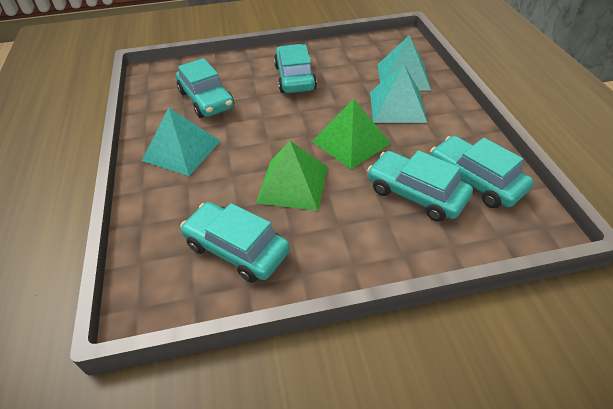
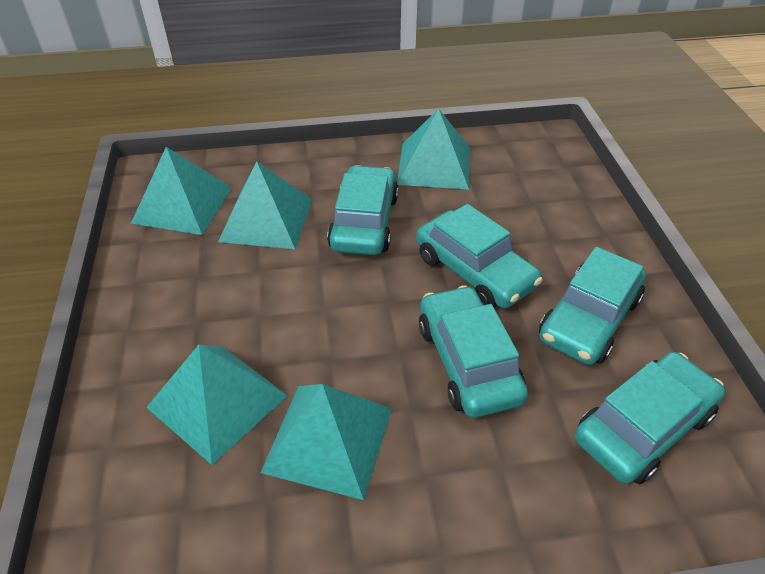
green pyramid: 2 -> 0
turquoise pyramid: 3 -> 5

